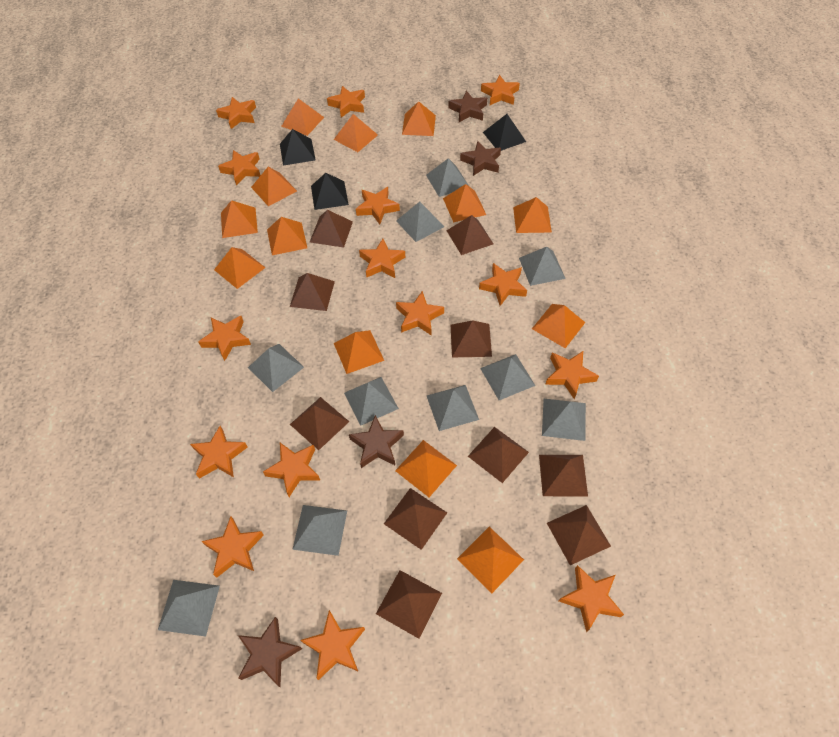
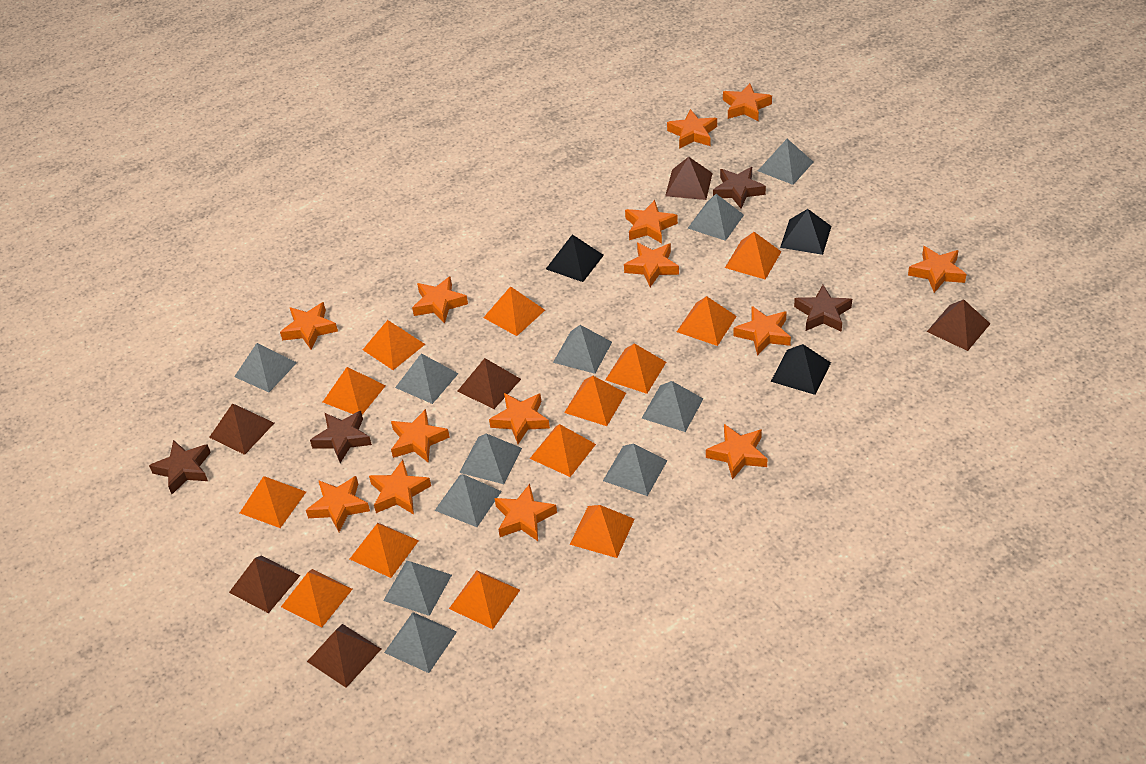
brown pyramid: 10 -> 6
grey pyramid: 10 -> 11
orange star: 15 -> 14

